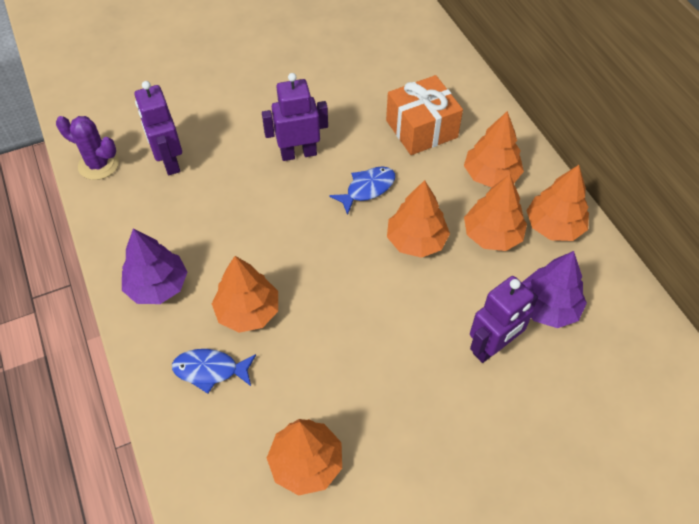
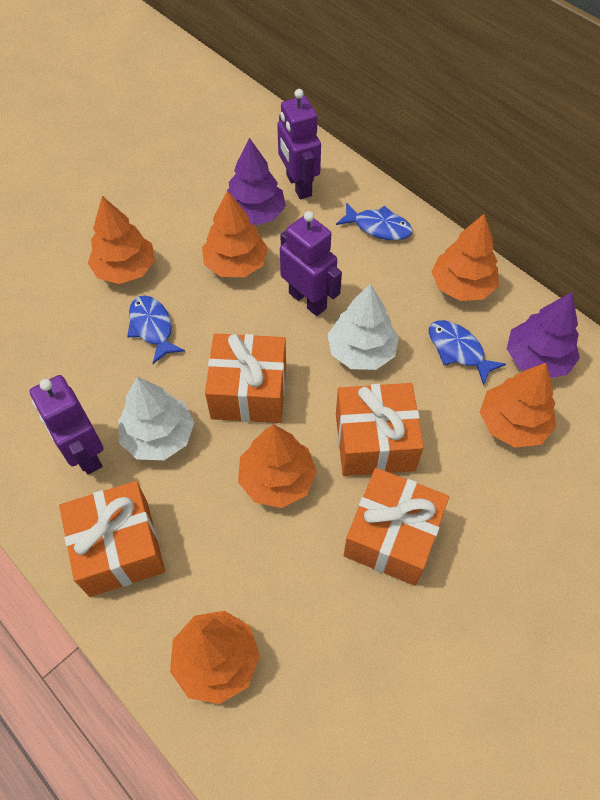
blue fish: 2 -> 3
orange gift: 1 -> 4
purple cactus: 1 -> 0
white tree: 0 -> 2

